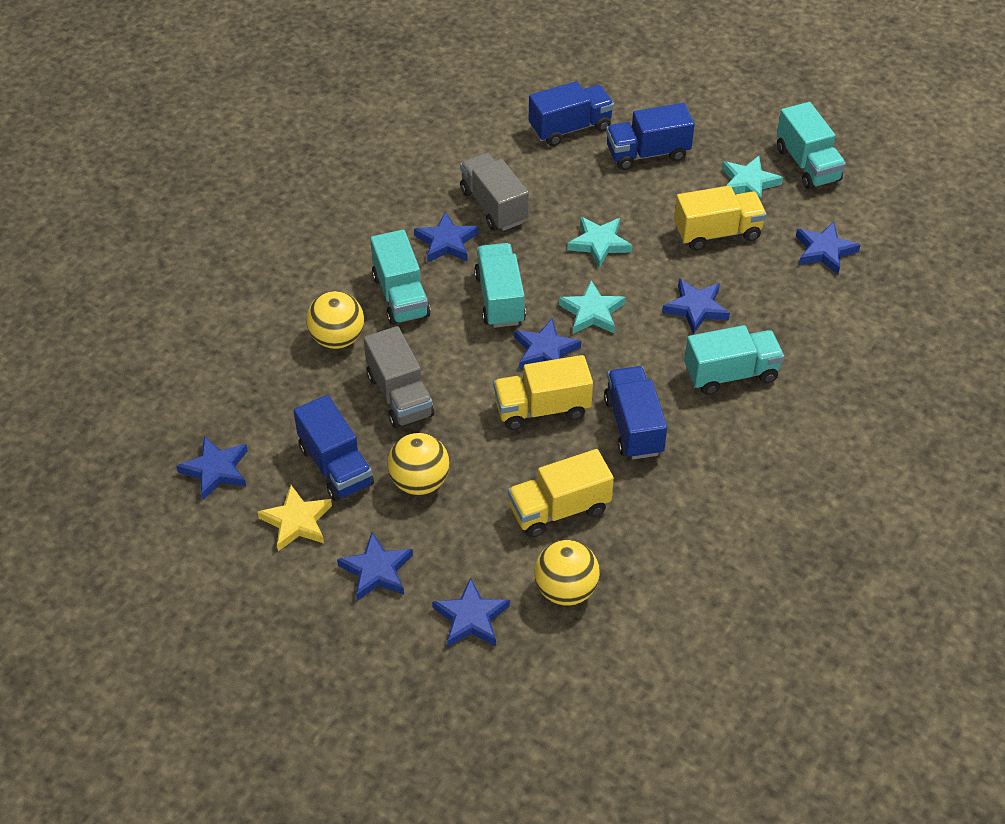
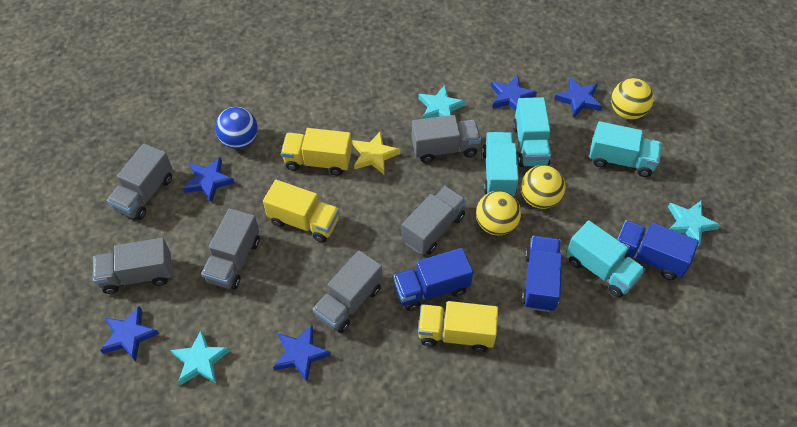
blue ball: 0 -> 1
blue star: 7 -> 5
blue truck: 4 -> 3
grey truck: 2 -> 6

